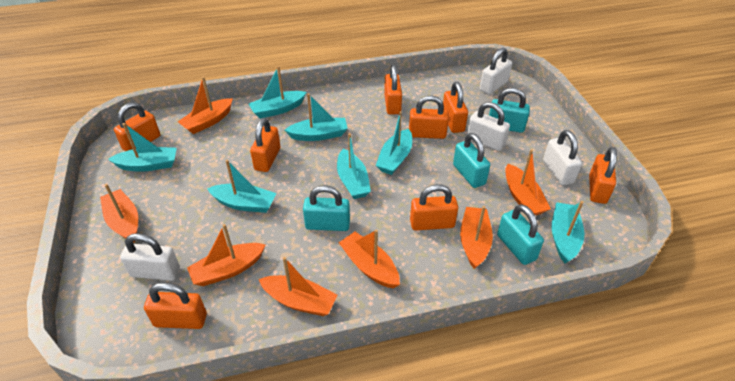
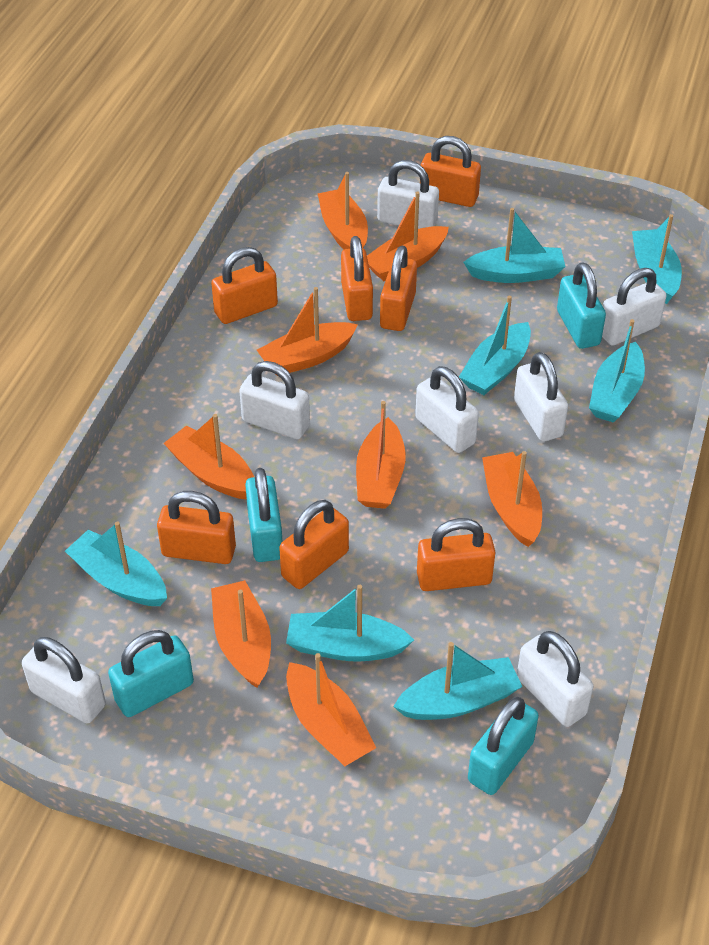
orange boat: 7 -> 8
orange padlock: 8 -> 7
white padlock: 4 -> 7

